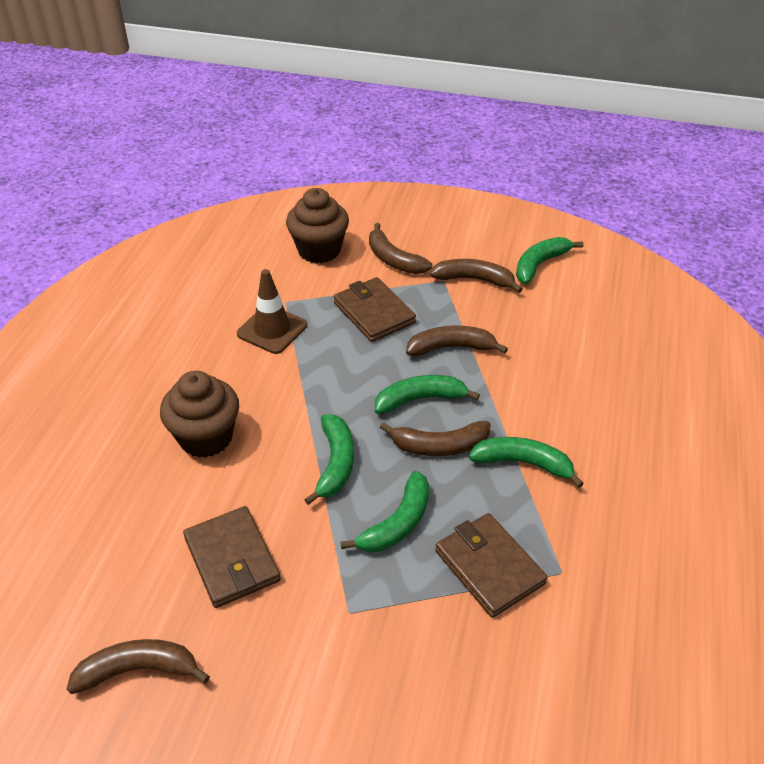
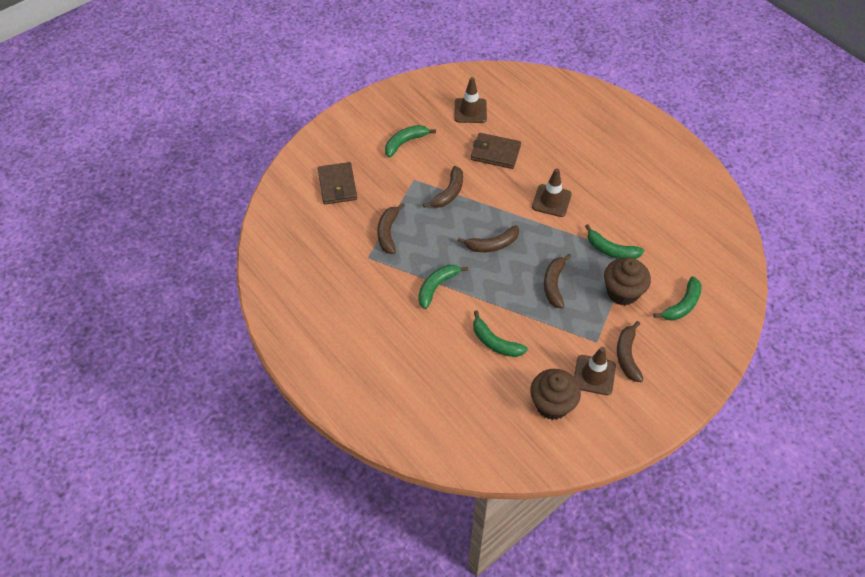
brown traffic cone: 1 -> 3
brown wallet: 3 -> 2

